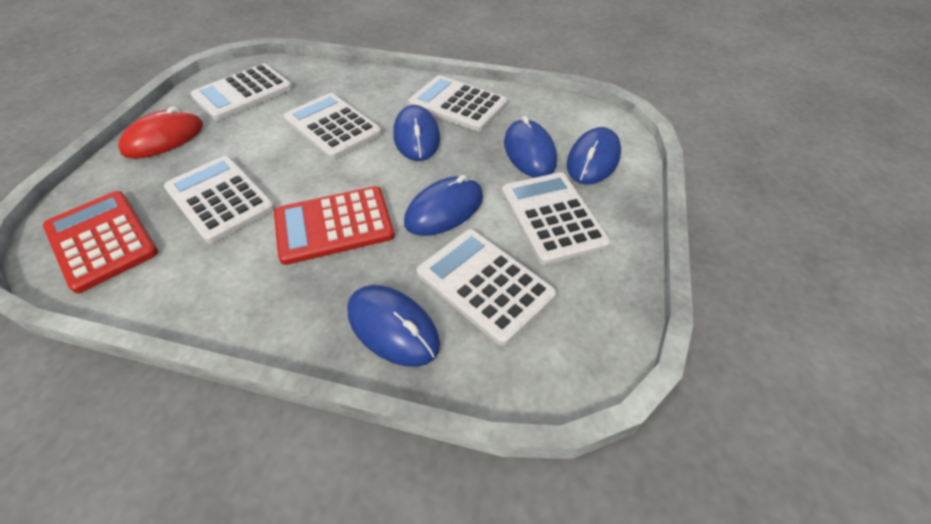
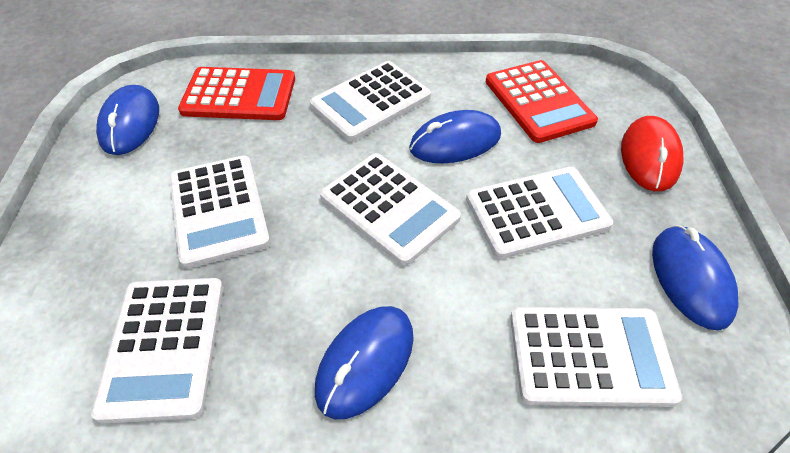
blue mouse: 5 -> 4

